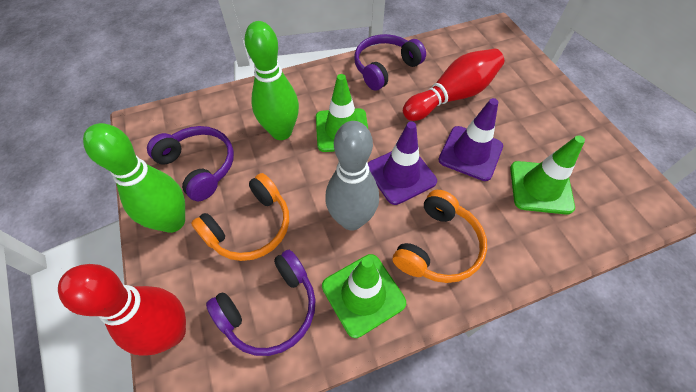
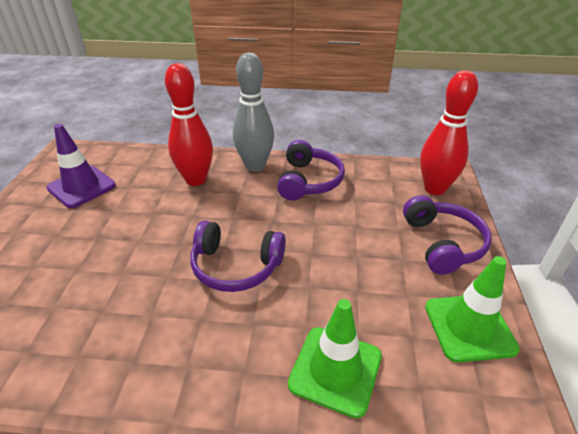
green bowling pin: 2 -> 0
green traffic cone: 3 -> 2
orange headphones: 2 -> 0
purple traffic cone: 2 -> 1

